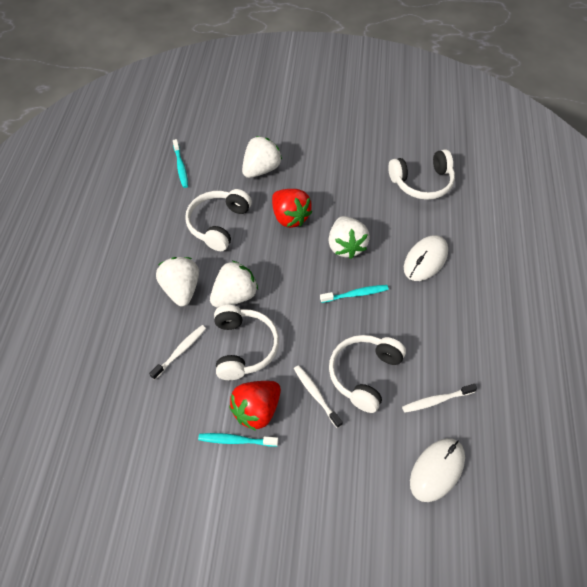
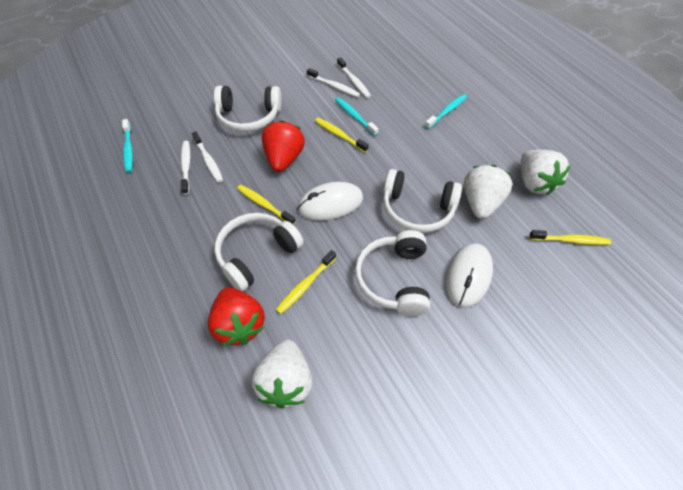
white strawberry: 4 -> 3
white toothbrush: 3 -> 4
yellow toothbrush: 0 -> 4

